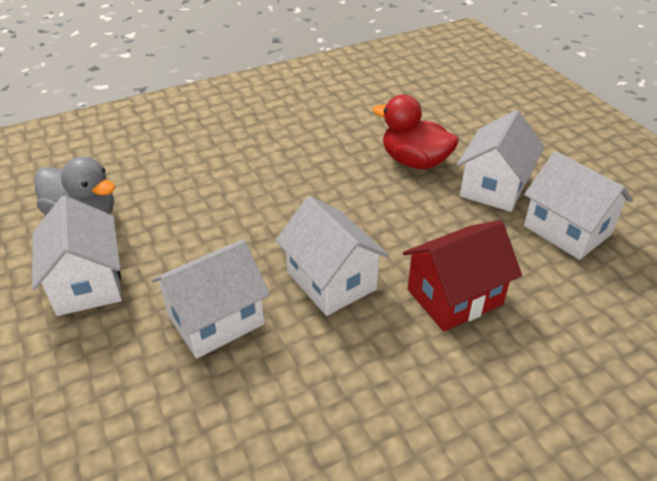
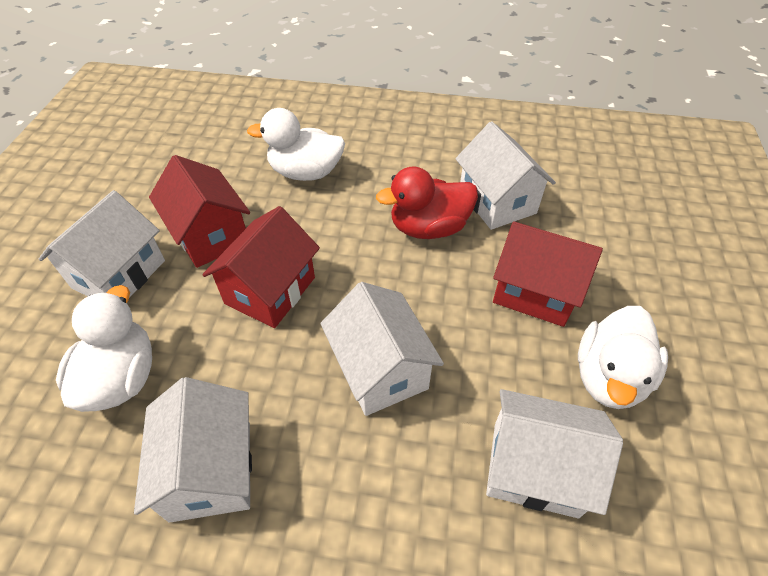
grey duck: 1 -> 0
red house: 1 -> 3
white duck: 0 -> 3

